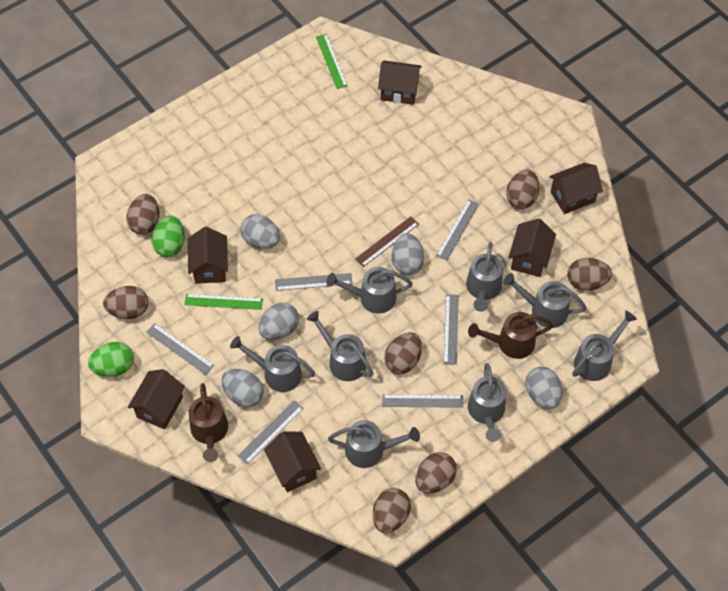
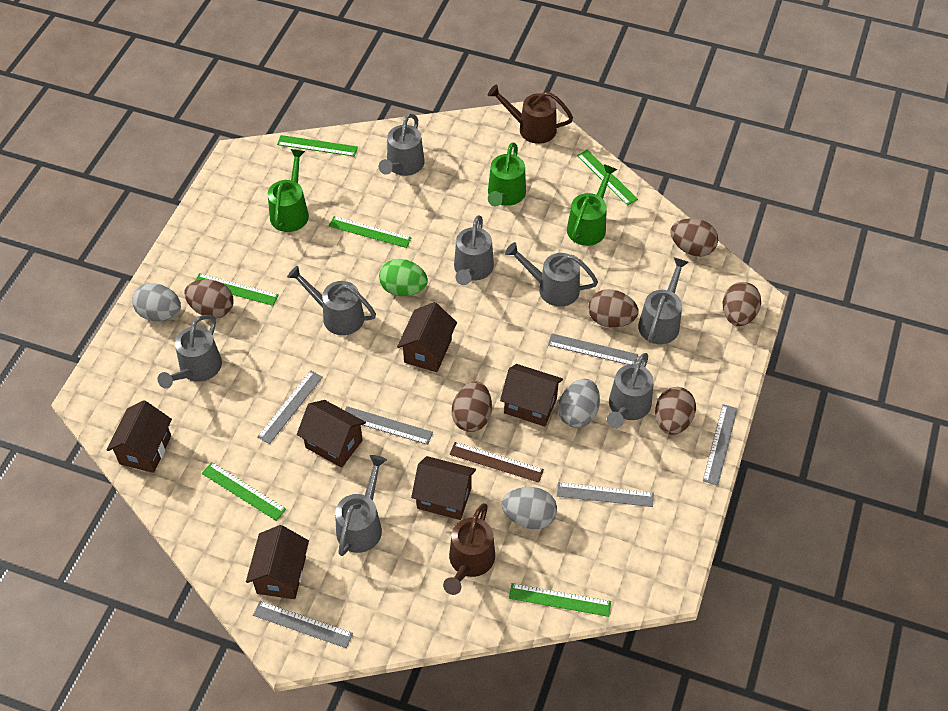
brown egg: 7 -> 6
green egg: 2 -> 1
green ruler: 2 -> 6
green watering can: 0 -> 3
grey egg: 5 -> 3

